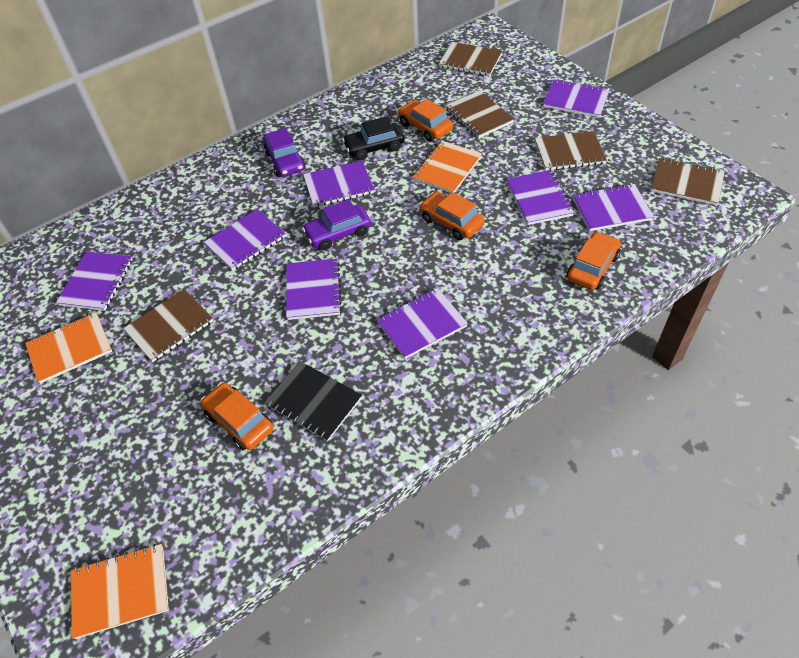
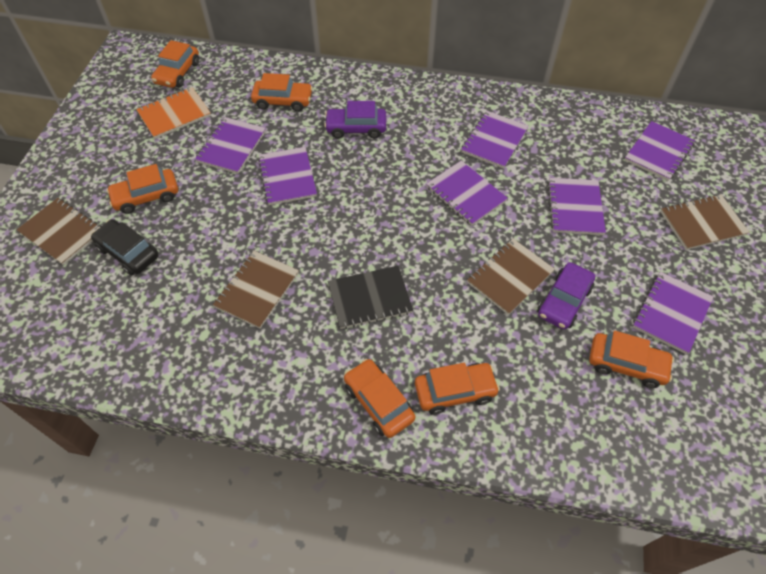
brown notebook: 5 -> 4
orange car: 4 -> 6
orange notebook: 3 -> 1
purple notebook: 8 -> 7

